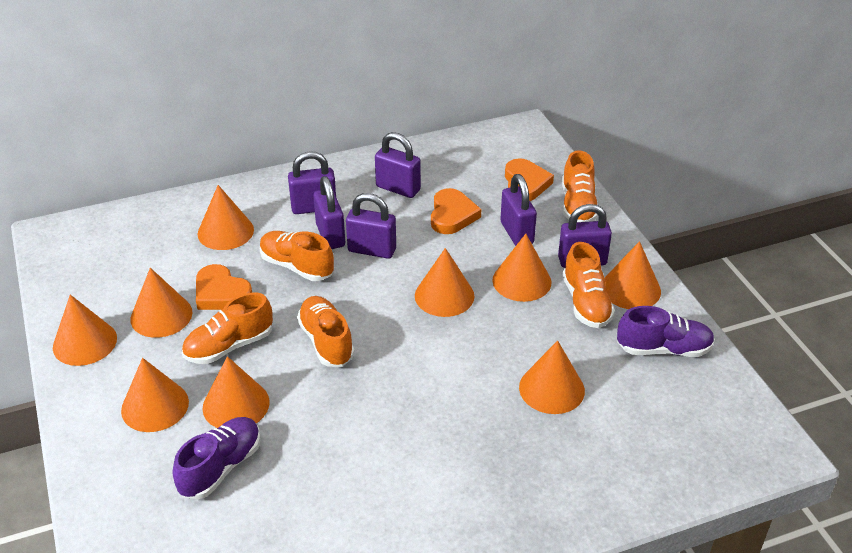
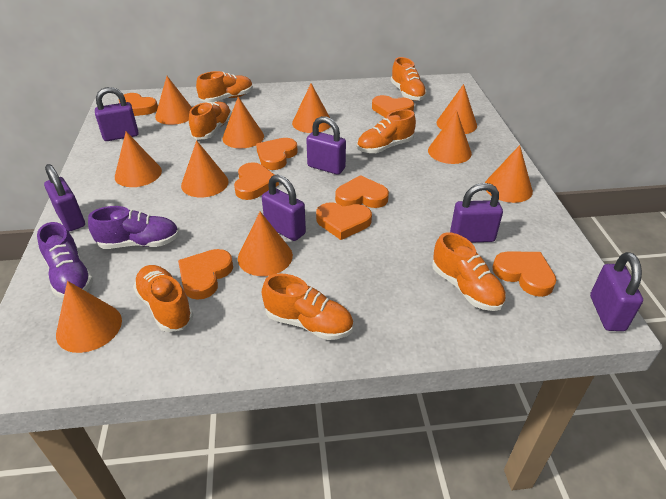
orange cone: 9 -> 10
orange heart: 3 -> 8
orange shoe: 5 -> 7

